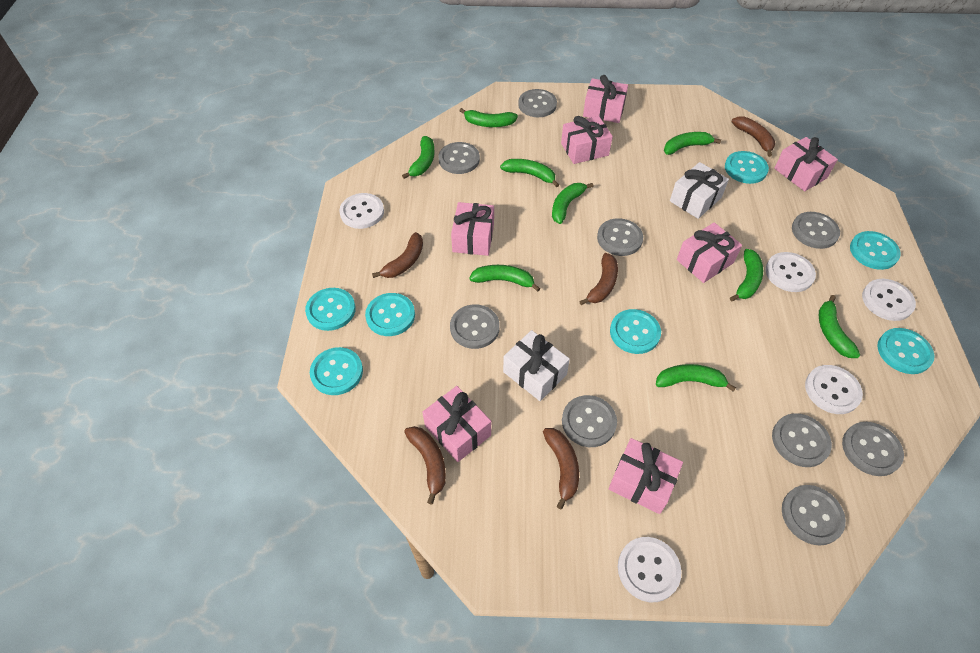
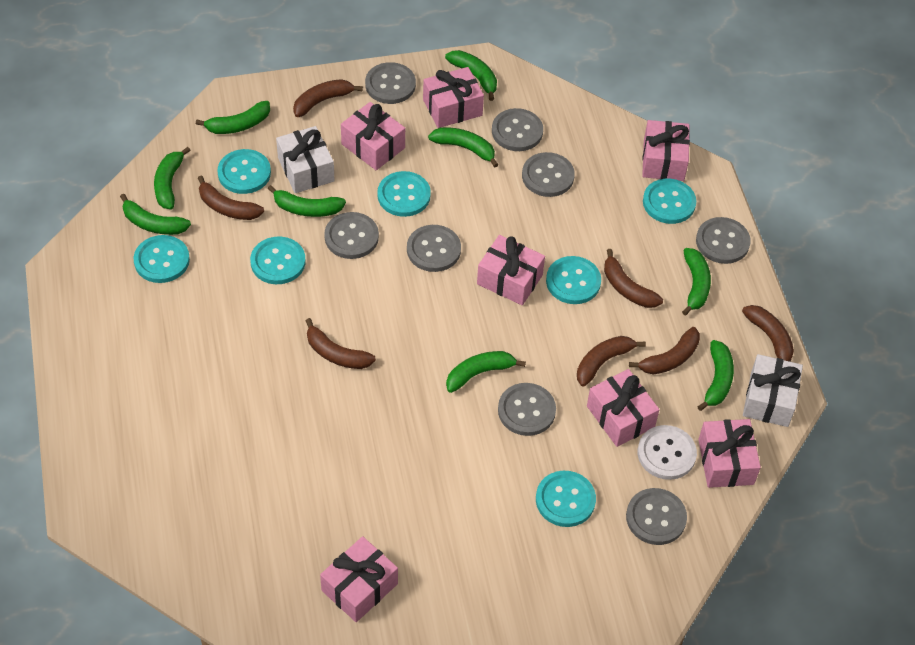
brown banana: 5 -> 7
grey button: 9 -> 8
white button: 5 -> 1

